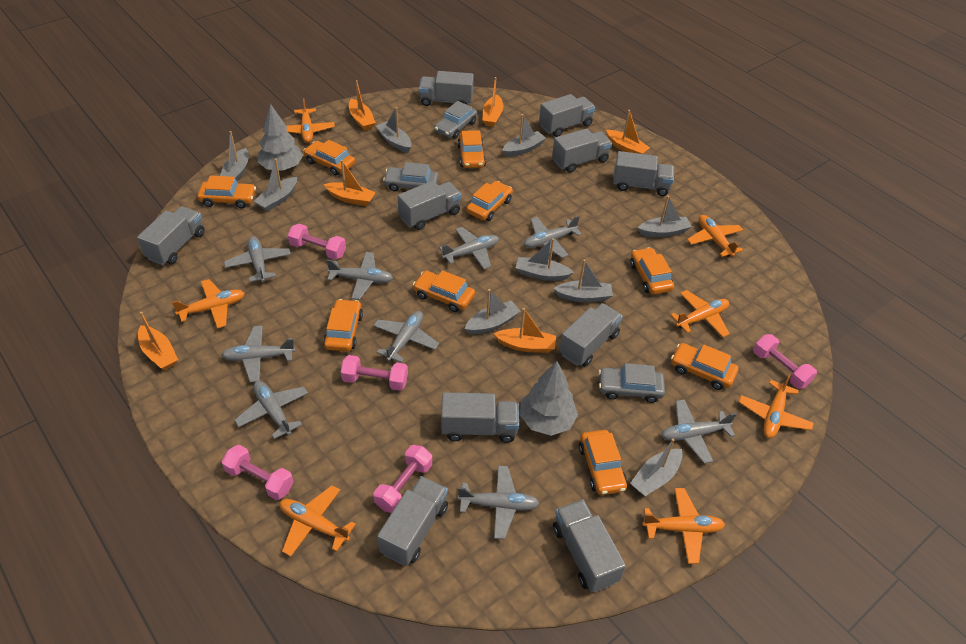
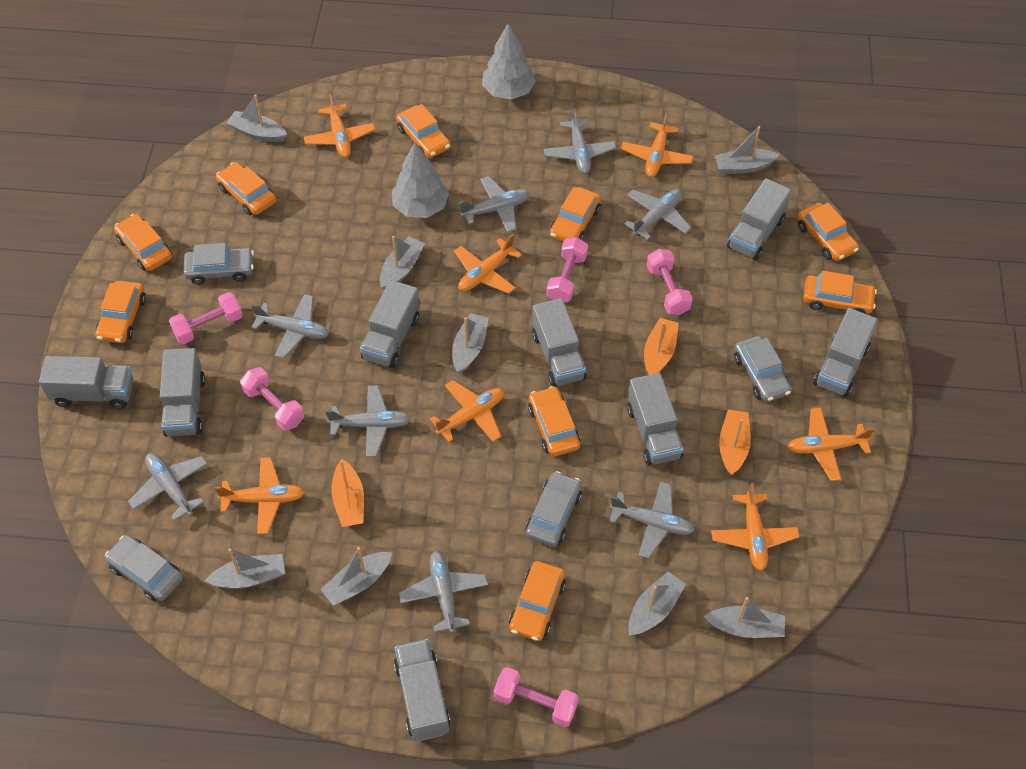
grey boat: 9 -> 8
grey car: 3 -> 4
grey plane: 9 -> 8
grey truck: 10 -> 8
orange boat: 6 -> 3

